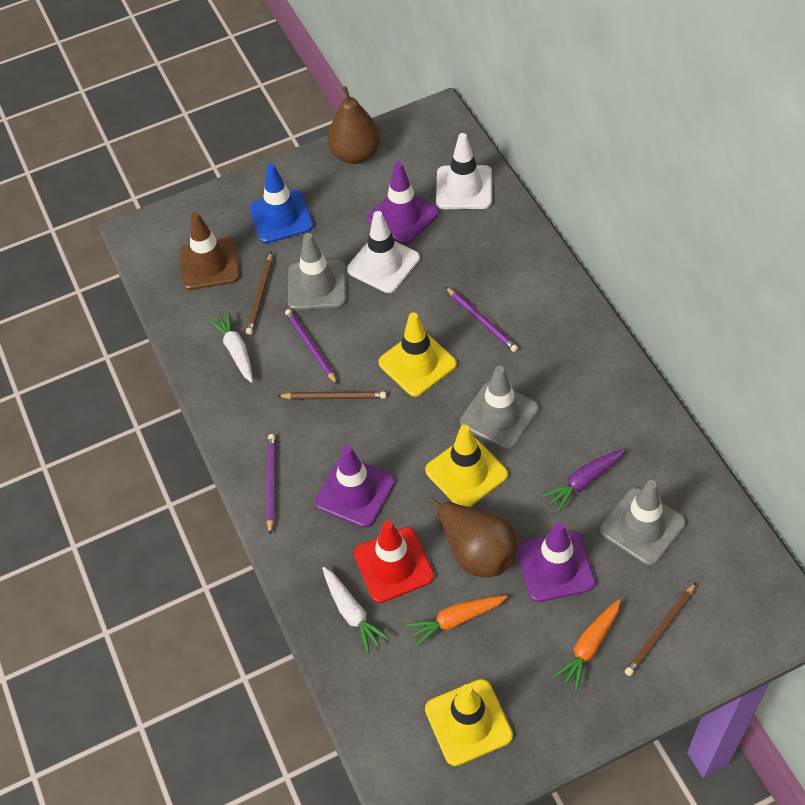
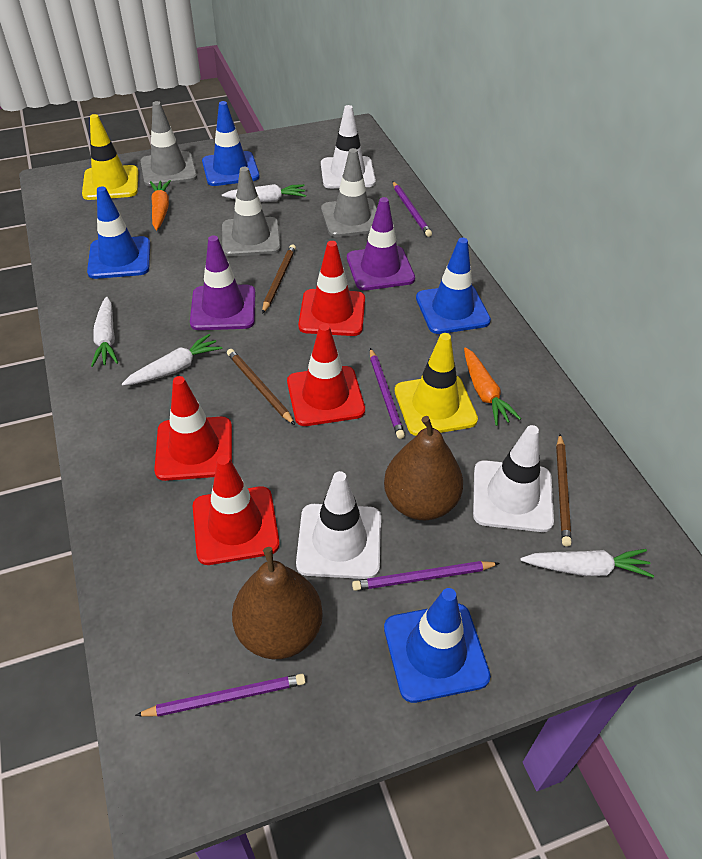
blue traffic cone: 1 -> 4
brown traffic cone: 1 -> 0
purple carrot: 1 -> 0
purple pencil: 3 -> 4
purple traffic cone: 3 -> 2
red traffic cone: 1 -> 4
white carrot: 2 -> 4
white traffic cone: 2 -> 3
yellow traffic cone: 3 -> 2

